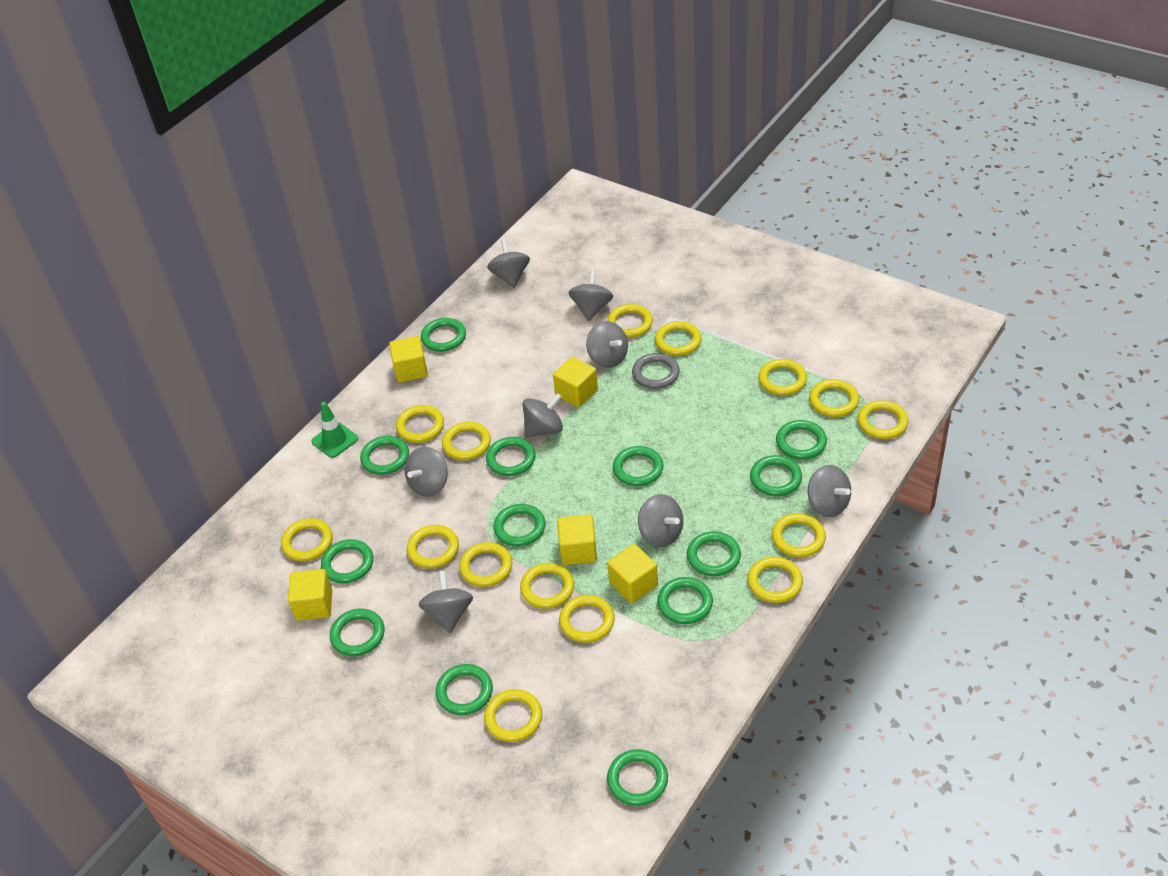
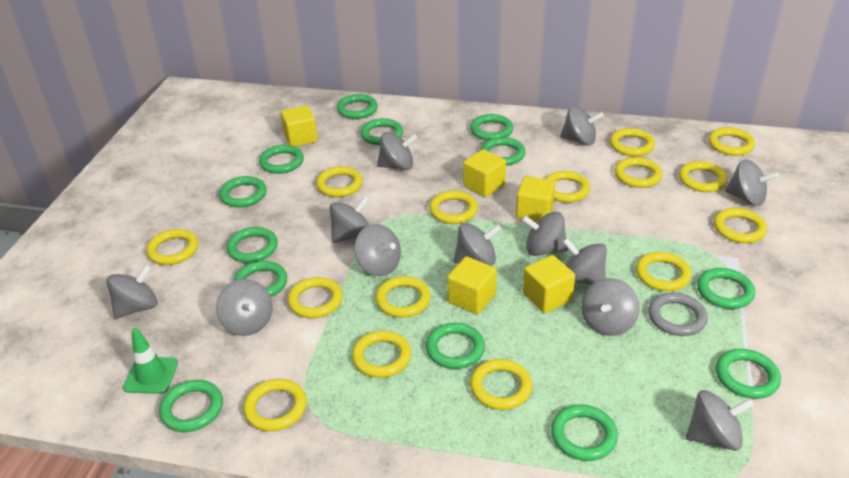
grey spinning top: 8 -> 12

